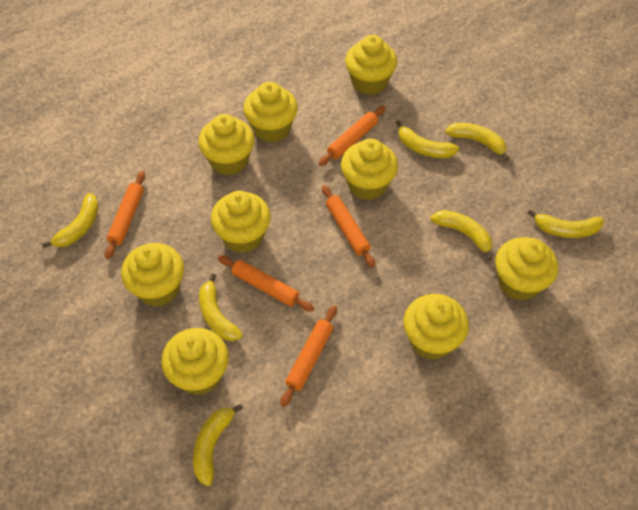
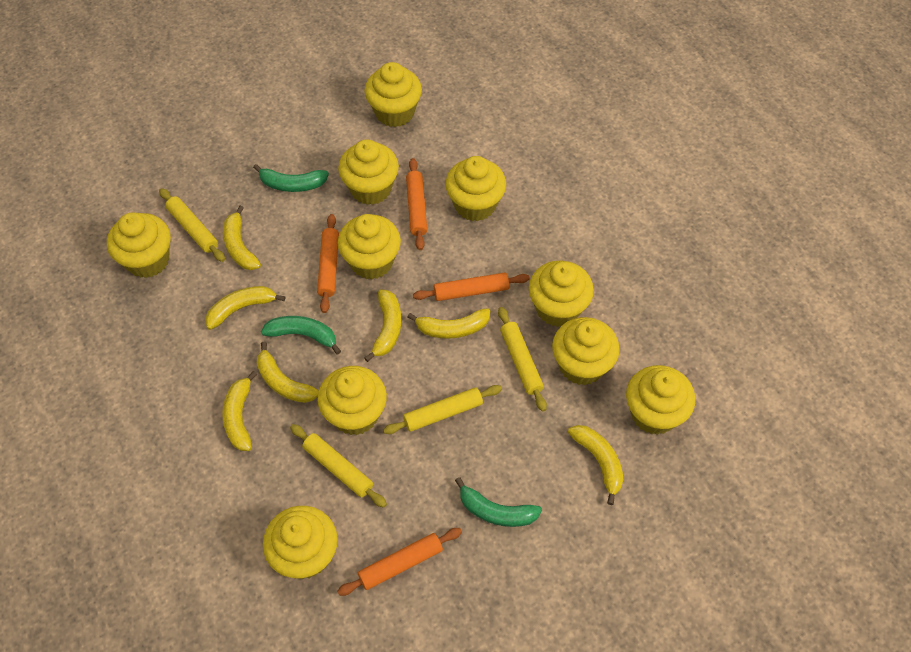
green banana: 0 -> 3
orange rolling pin: 5 -> 4
yellow cupcake: 9 -> 10
yellow rolling pin: 0 -> 4

